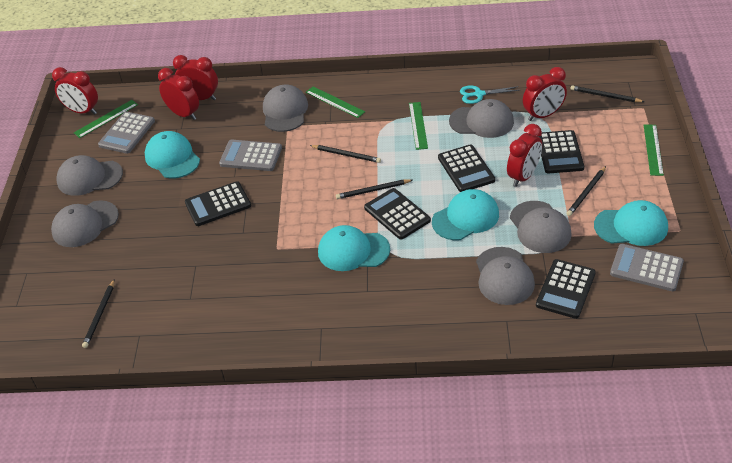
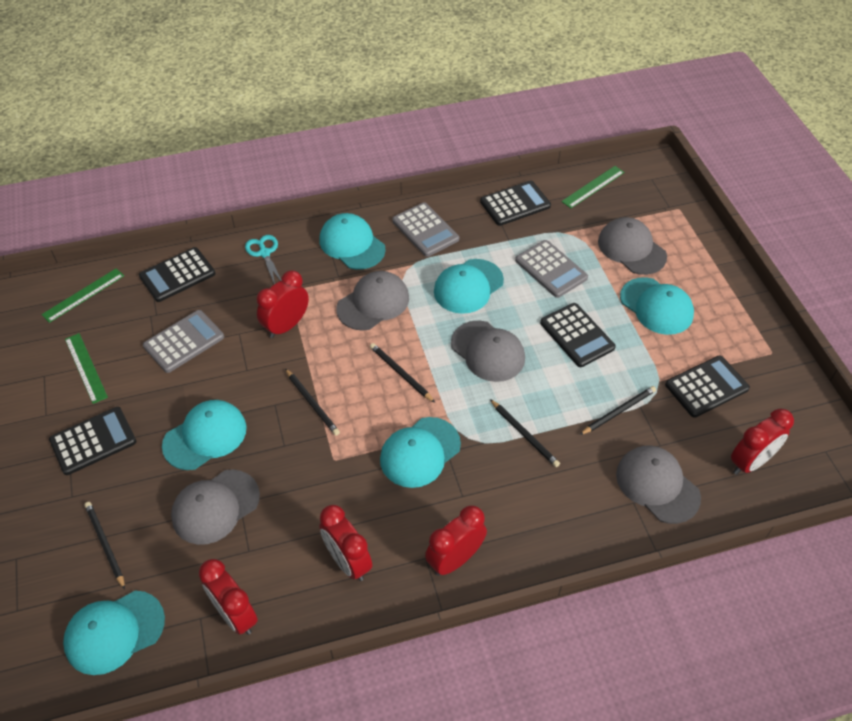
green ruler: 4 -> 3
grey cap: 6 -> 5
turquoise cap: 4 -> 6

